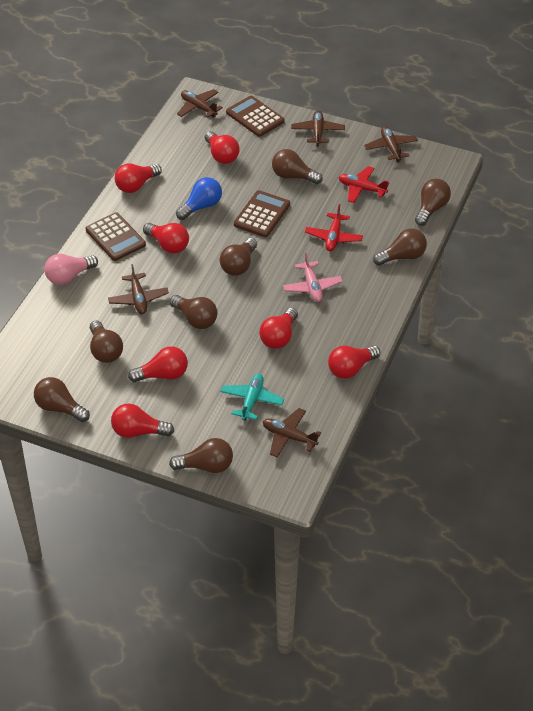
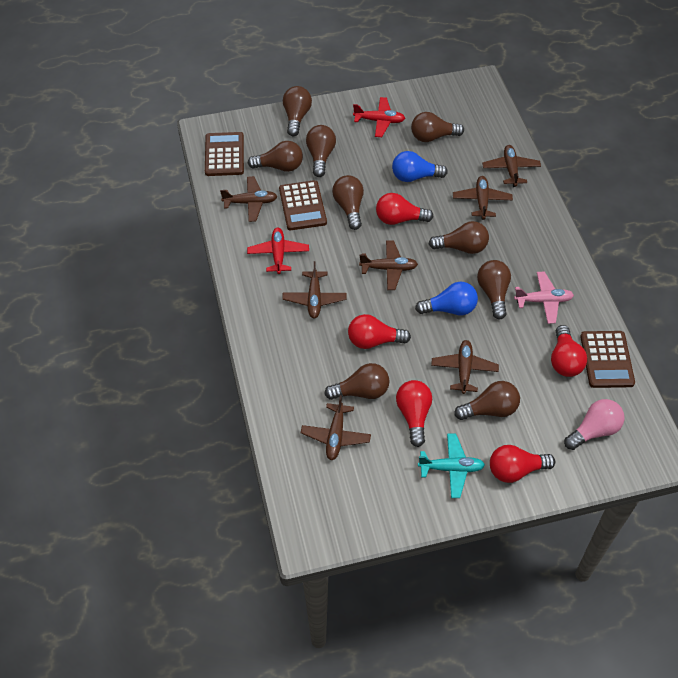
blue light bulb: 1 -> 2
brown light bulb: 8 -> 9
brown plane: 5 -> 7
red light bulb: 7 -> 5

